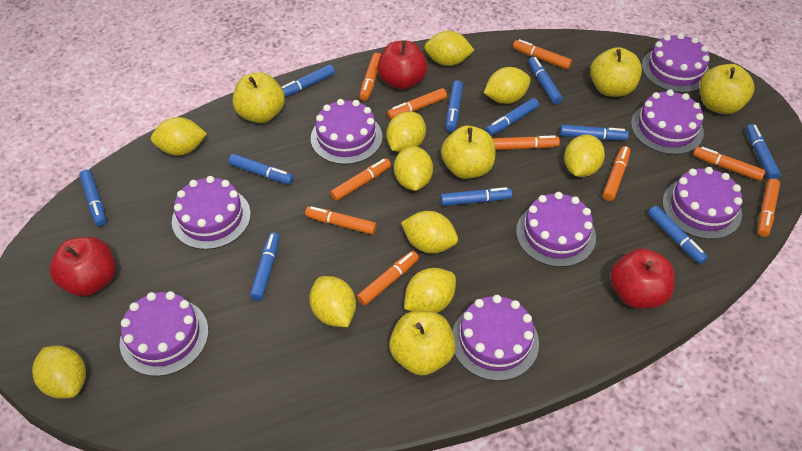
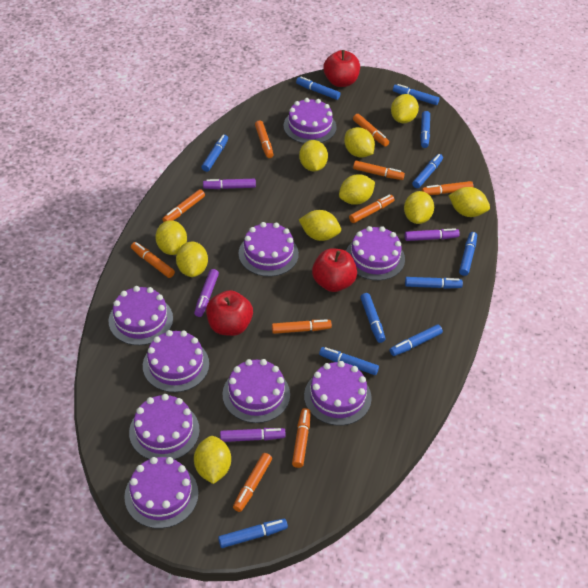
purple cake: 8 -> 9
purple marker: 0 -> 4
yellow apple: 5 -> 0

